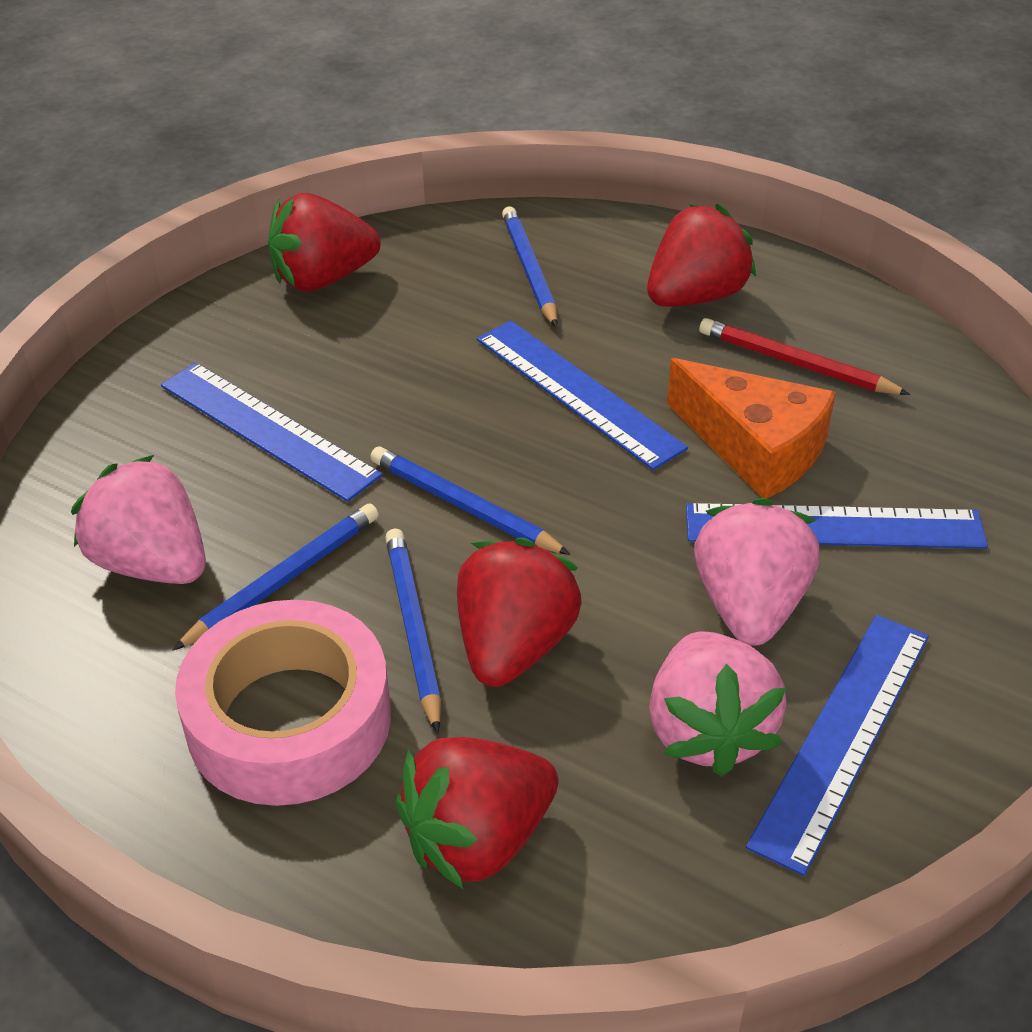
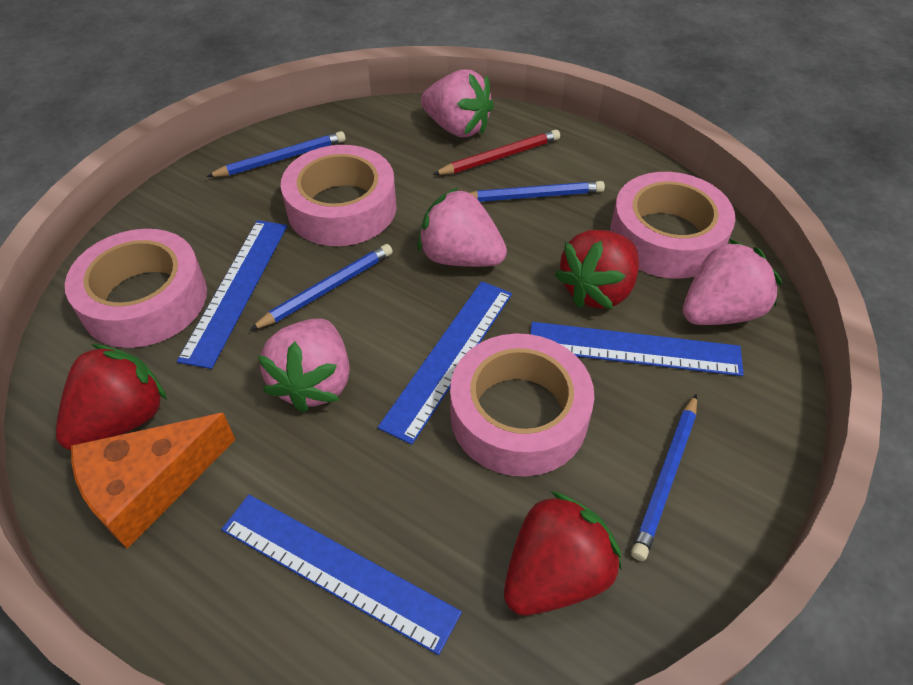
pink strawberry: 3 -> 4
pink tape: 1 -> 4
red strawberry: 4 -> 3

